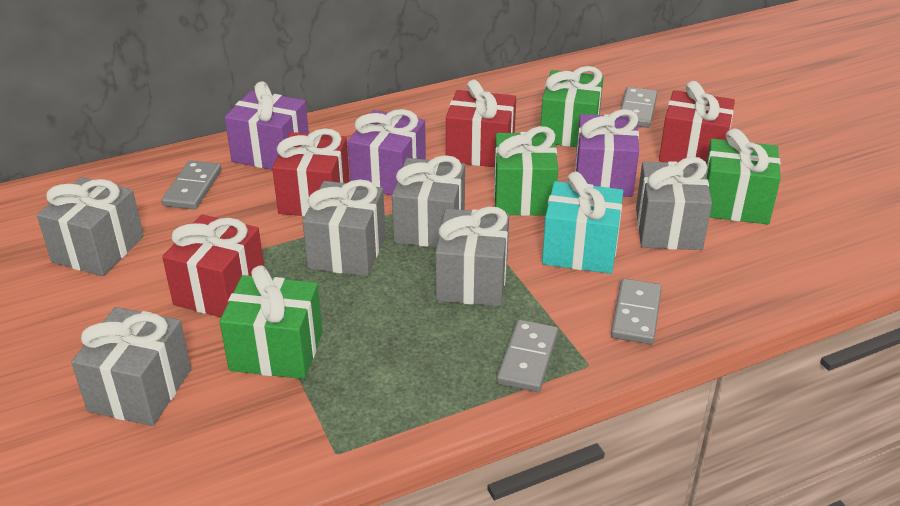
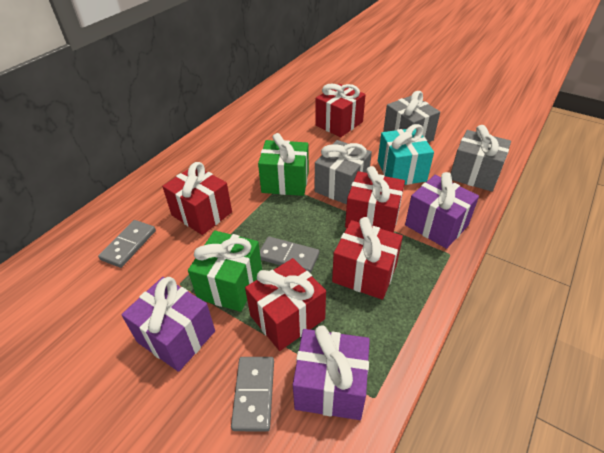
green gift: 4 -> 2
grey domino: 4 -> 3
grey gift: 6 -> 3
red gift: 4 -> 5

